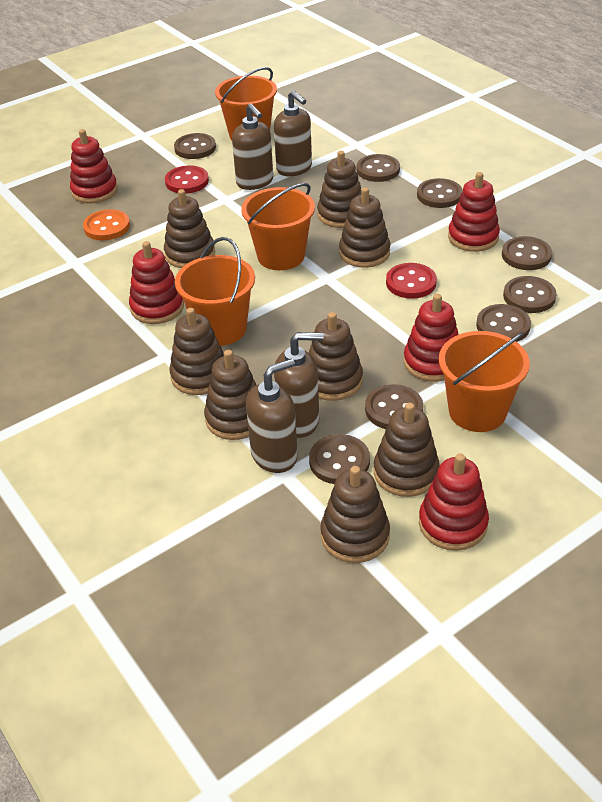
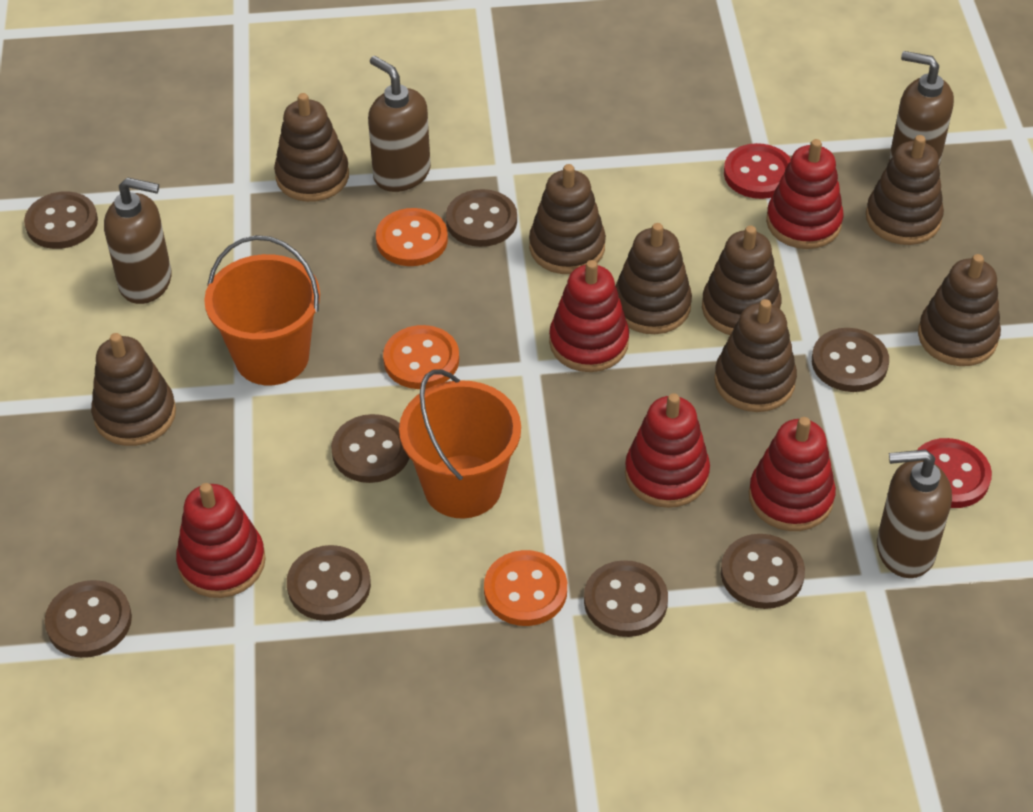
orange bucket: 4 -> 2
orange button: 1 -> 3

